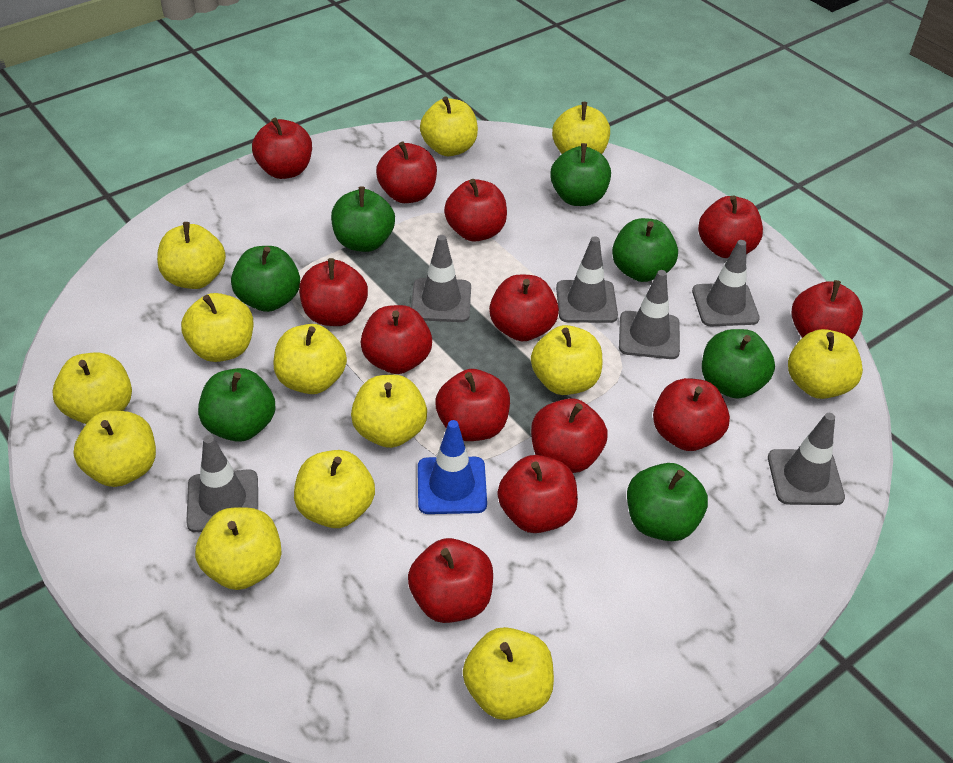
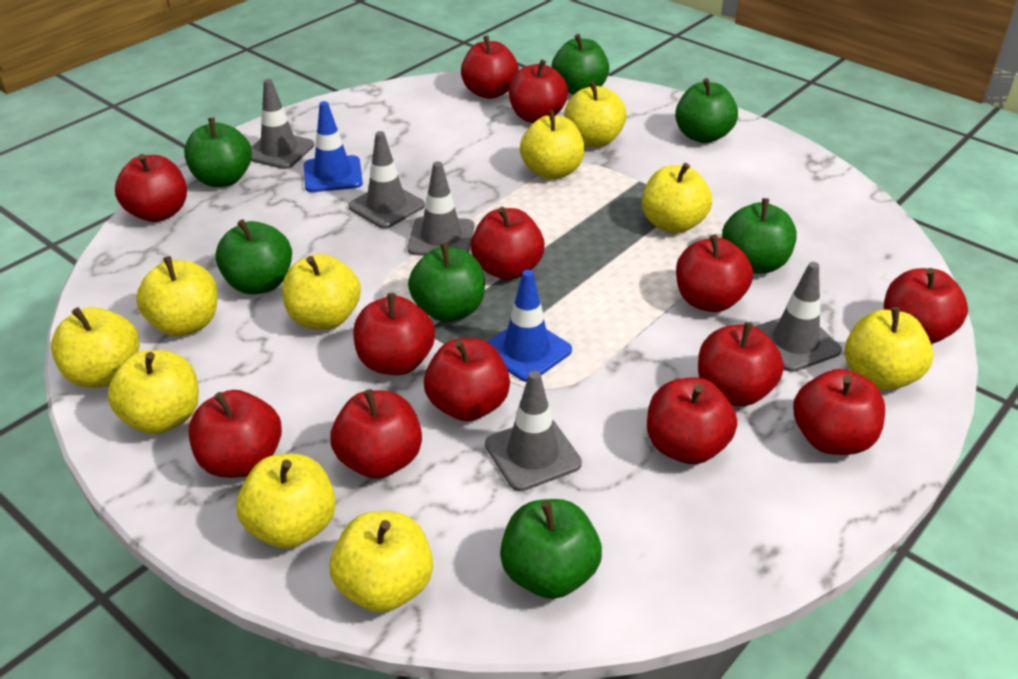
blue traffic cone: 1 -> 2
grey traffic cone: 6 -> 5
yellow apple: 13 -> 10

